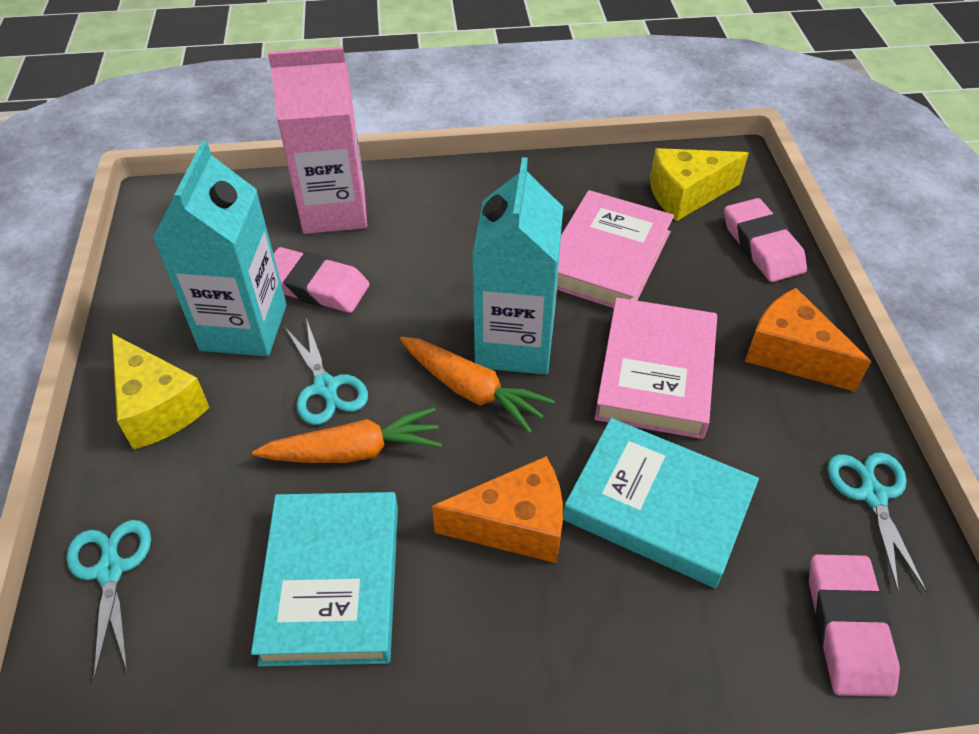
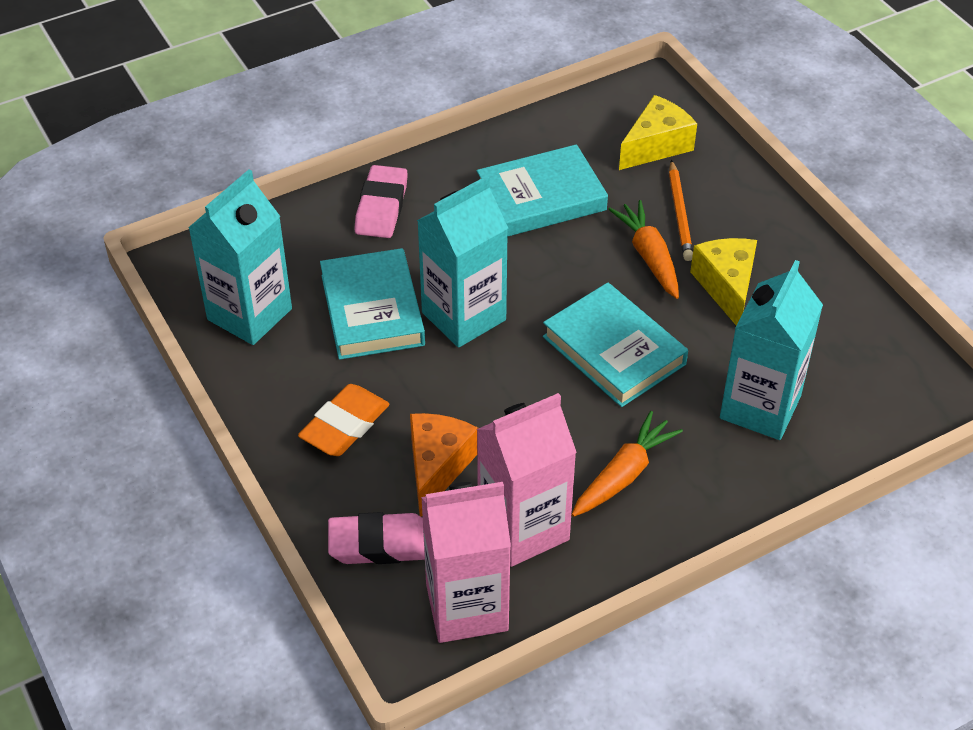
orange cheese: 2 -> 1
orange eraser: 0 -> 1
orange pencil: 0 -> 1
pink book: 2 -> 0
pink carton: 1 -> 2
pink eraser: 3 -> 2
turquoise book: 2 -> 3
turquoise carton: 2 -> 3
turquoise scissors: 3 -> 0

